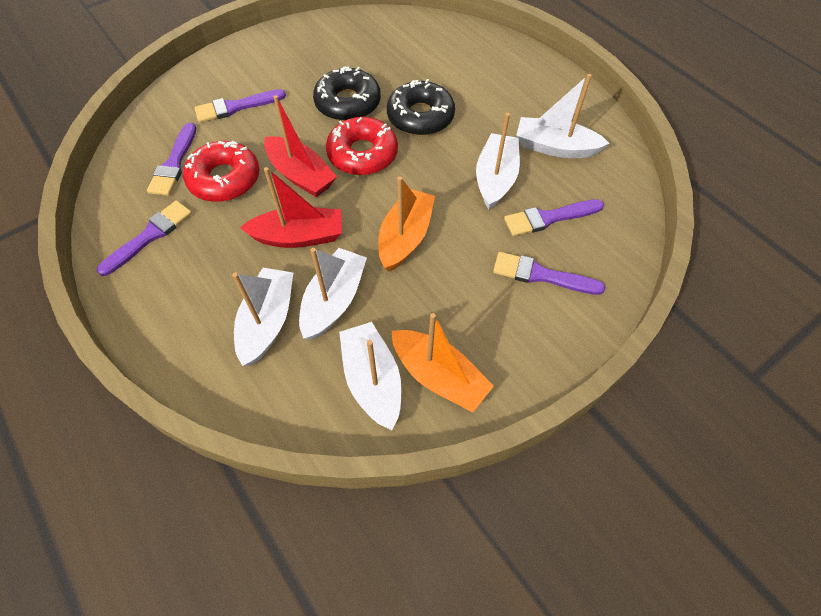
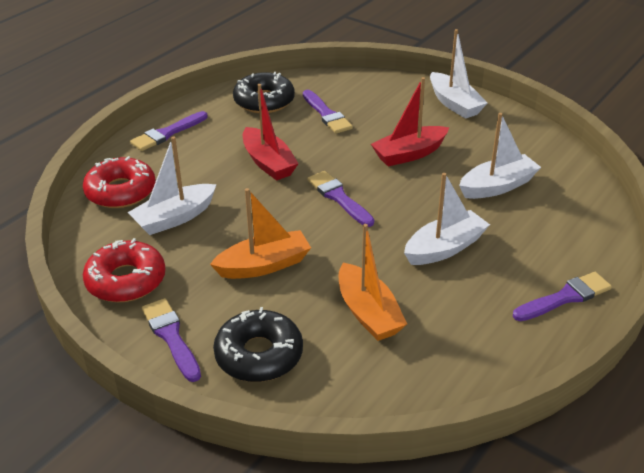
white boat: 5 -> 4

